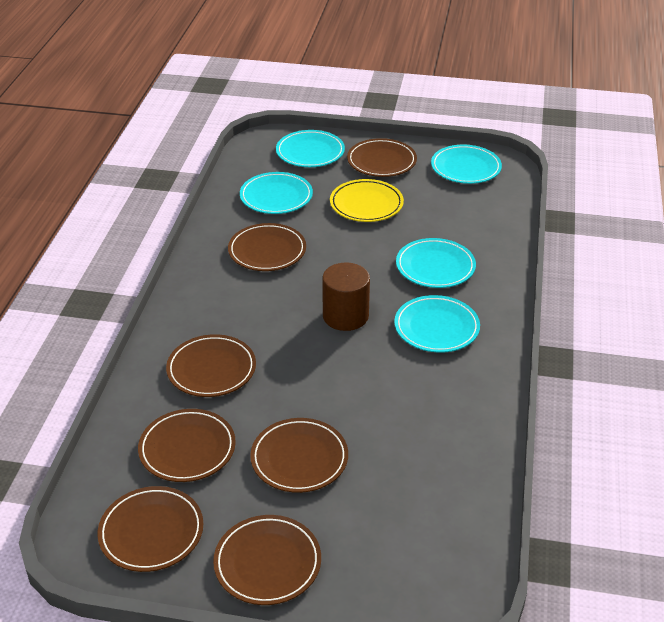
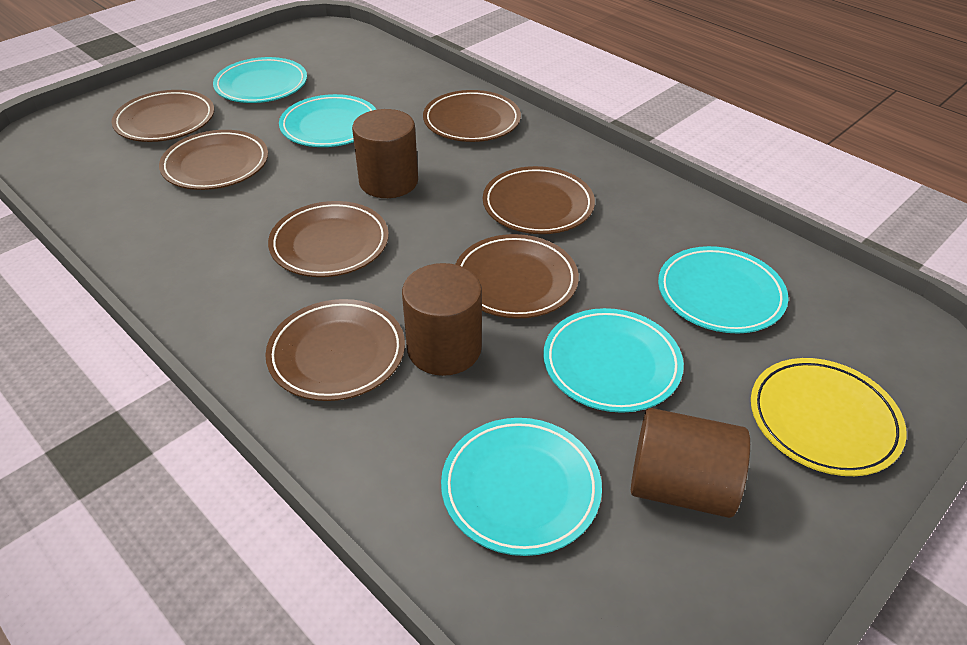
brown cylinder: 1 -> 3

